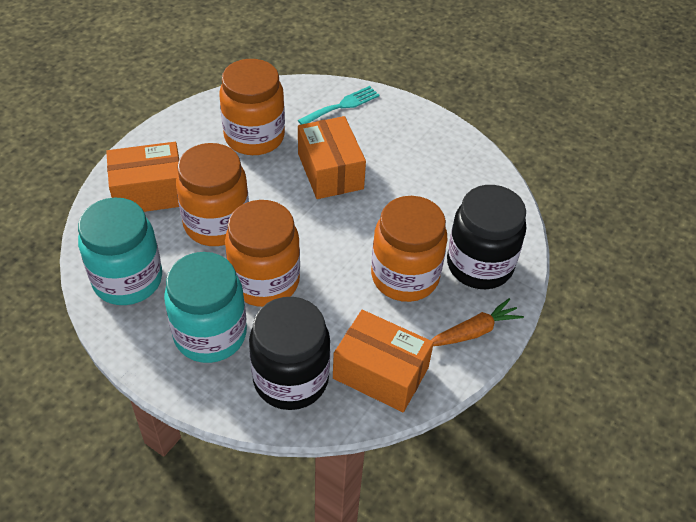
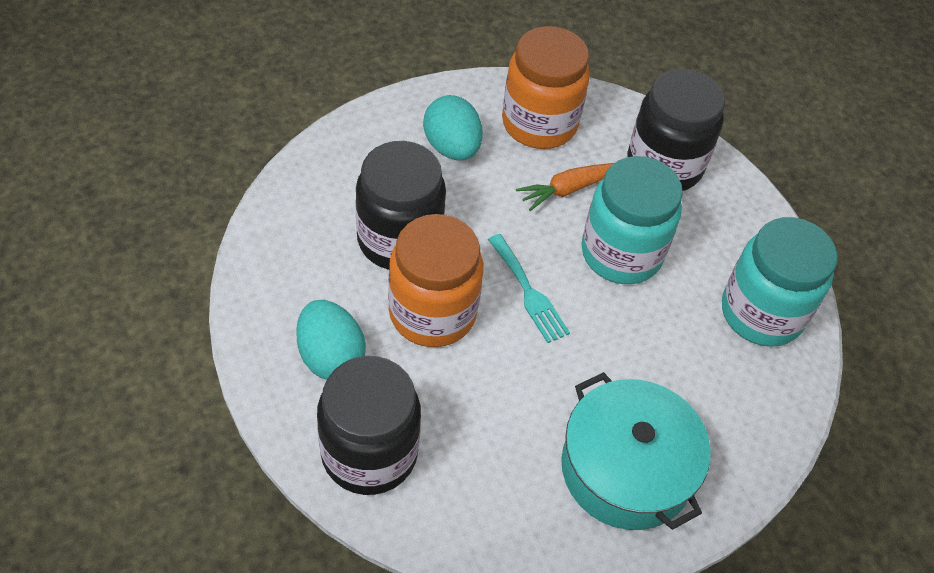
black jar: 2 -> 3
orange box: 3 -> 0
orange jar: 4 -> 2
turquoise egg: 0 -> 2
turquoise pot: 0 -> 1

